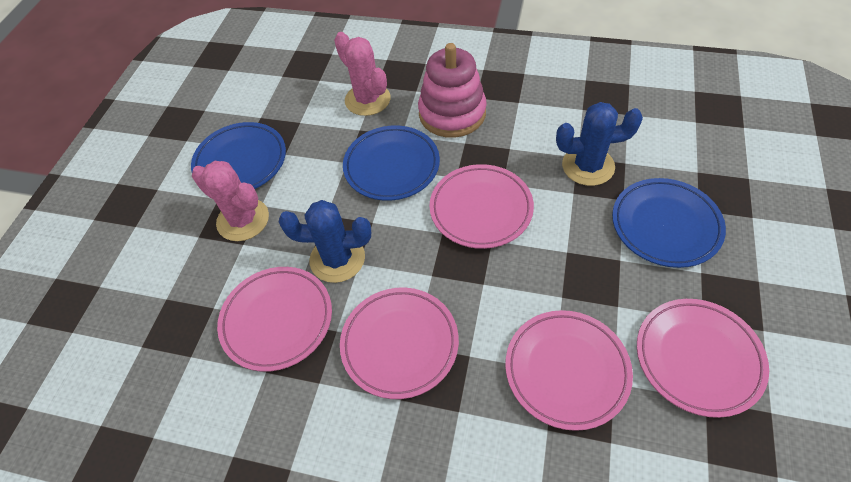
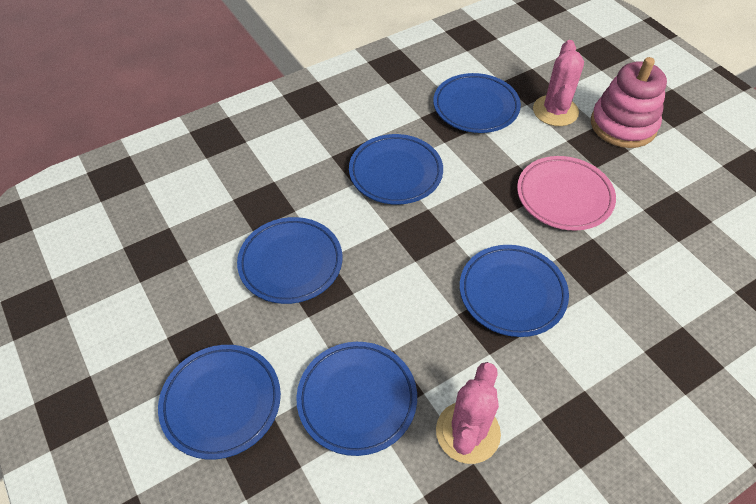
blue cactus: 2 -> 0
blue plate: 3 -> 6
pink plate: 5 -> 1

